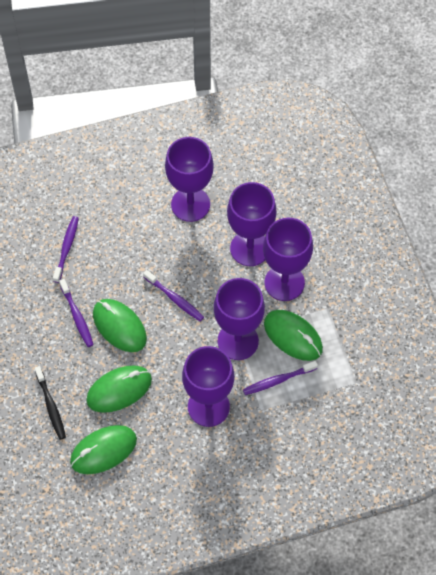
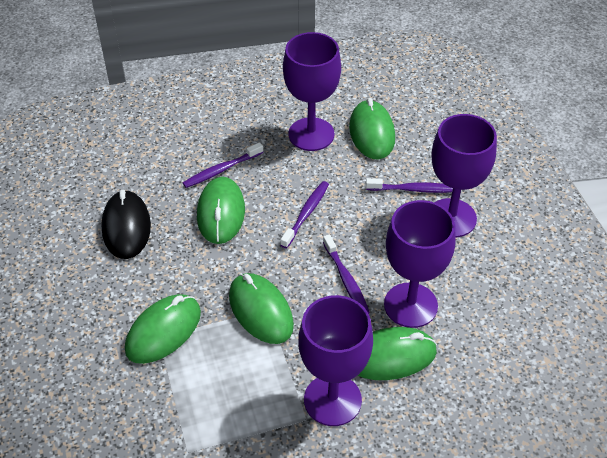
black mouse: 0 -> 1
black toothbrush: 1 -> 0
green mouse: 4 -> 5
purple goblet: 5 -> 4

